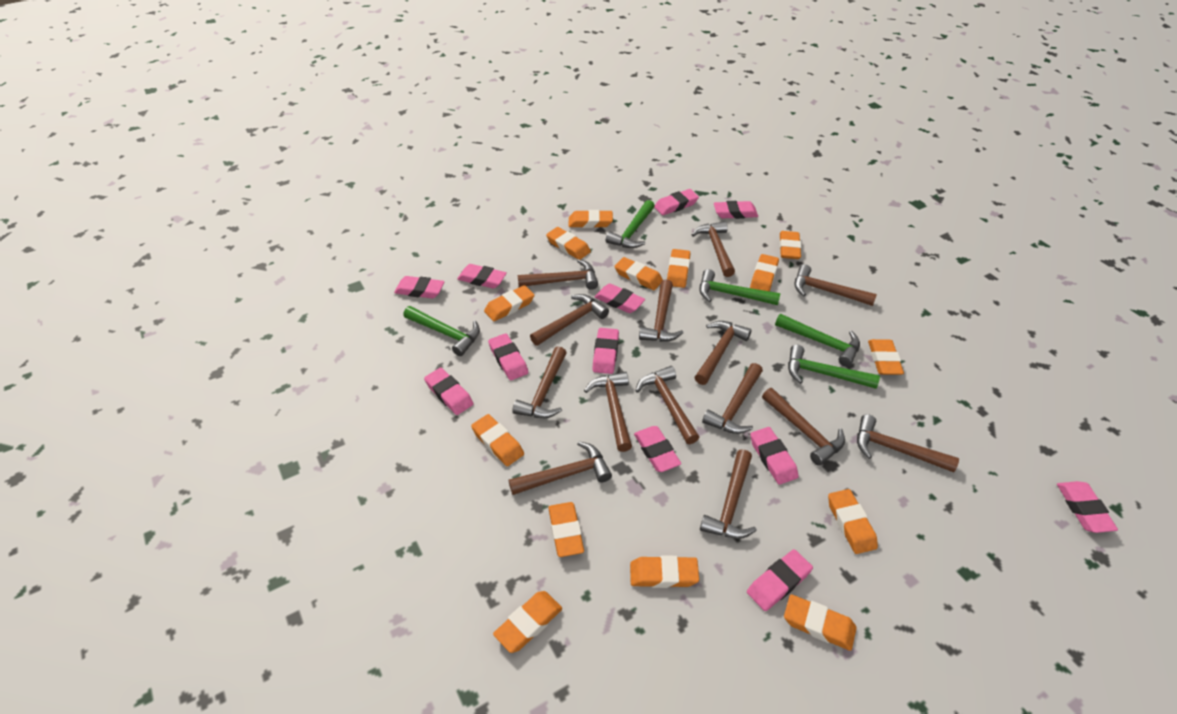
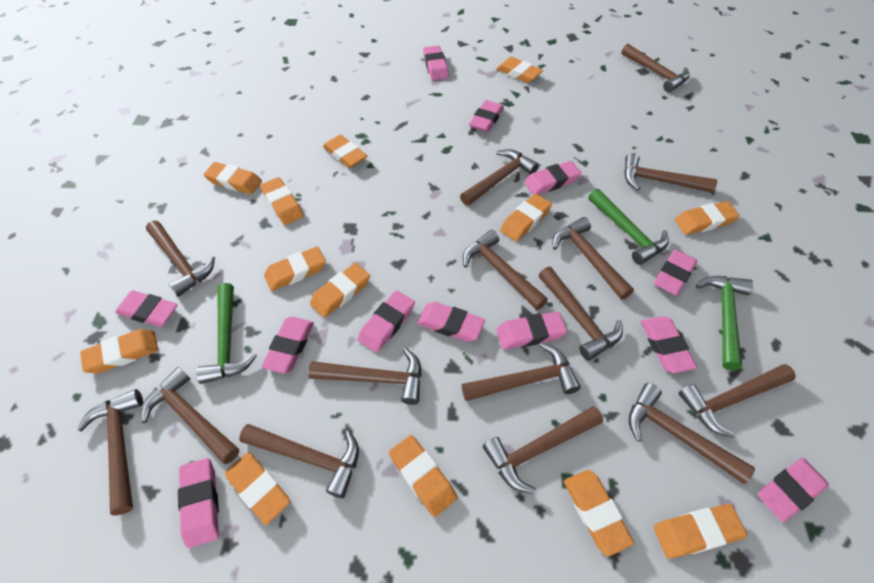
brown hammer: 14 -> 15
green hammer: 5 -> 3
orange eraser: 14 -> 13

